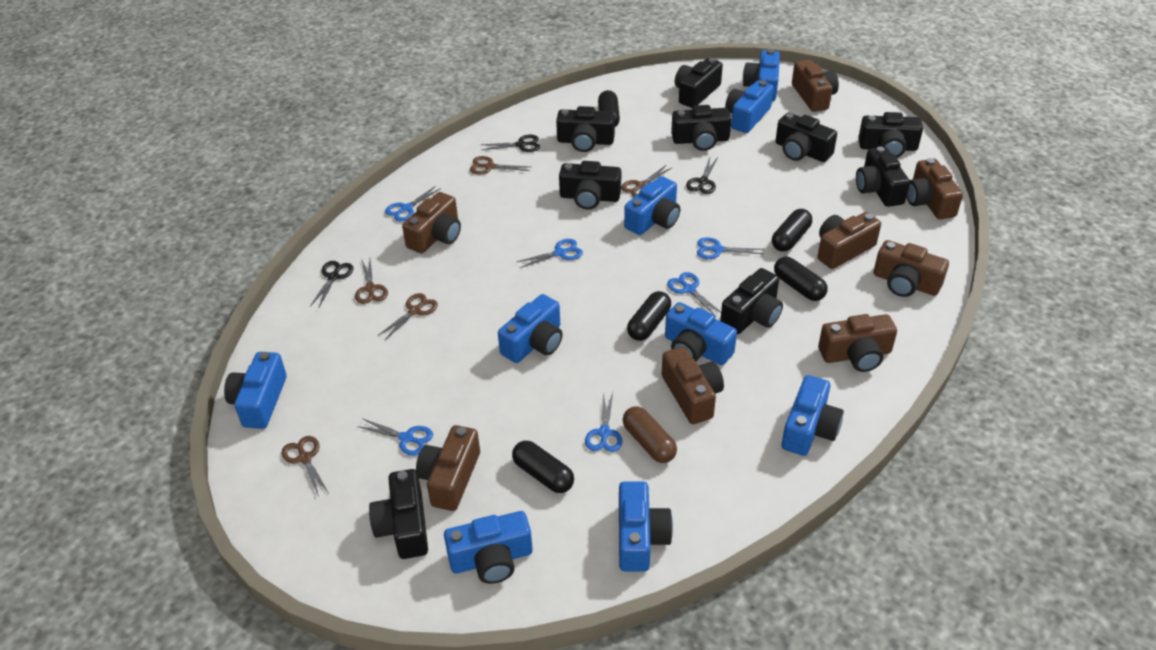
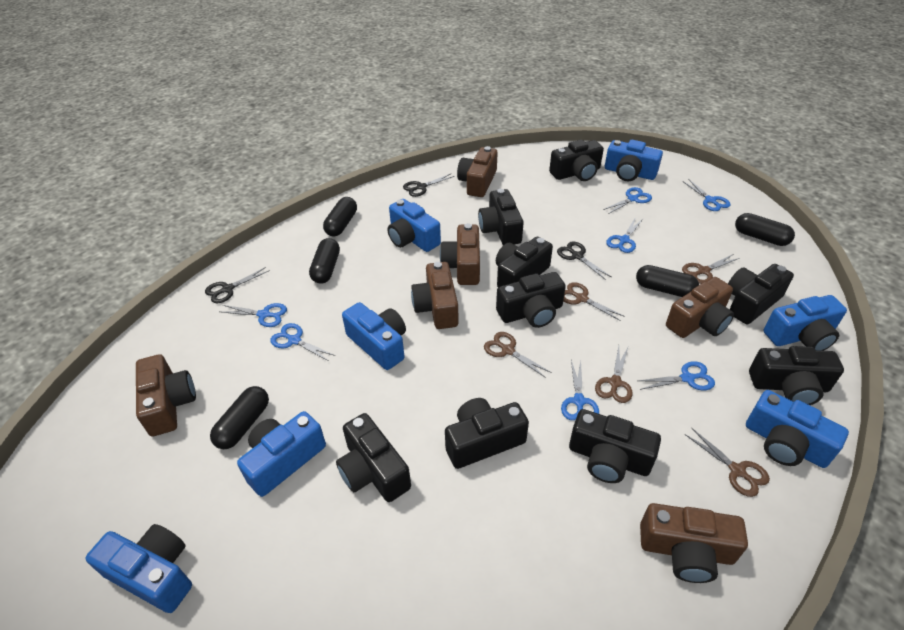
blue camera: 9 -> 7
blue scissors: 6 -> 7
brown camera: 8 -> 6
brown capsule: 1 -> 0

